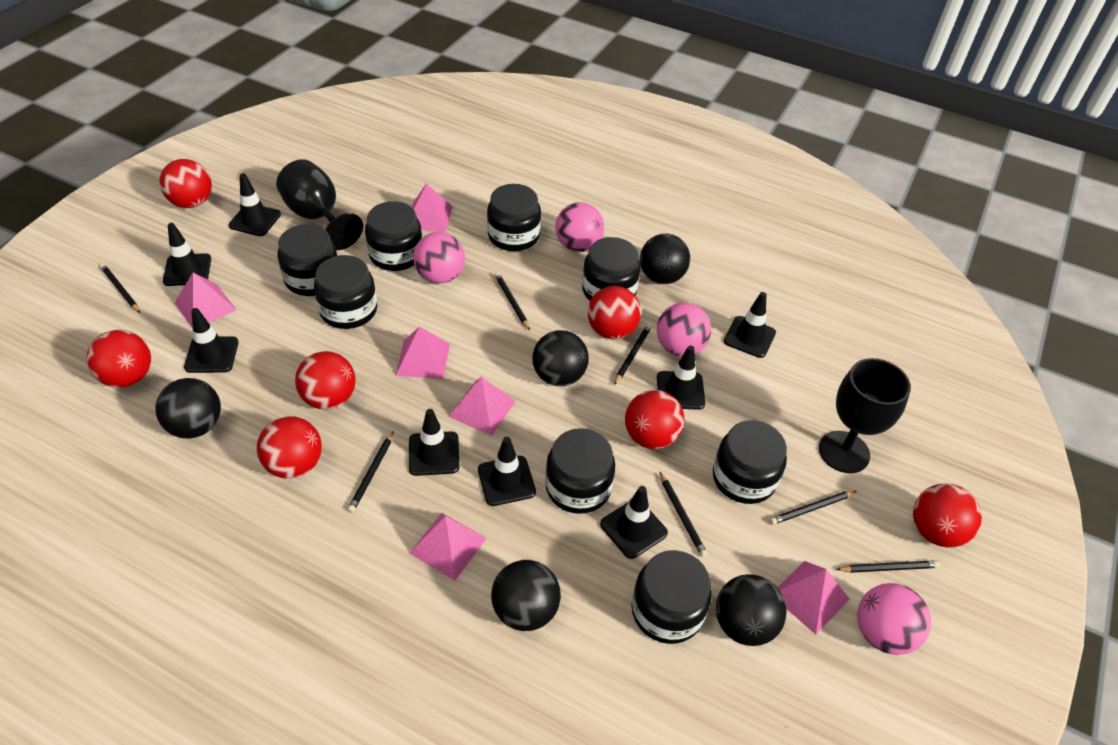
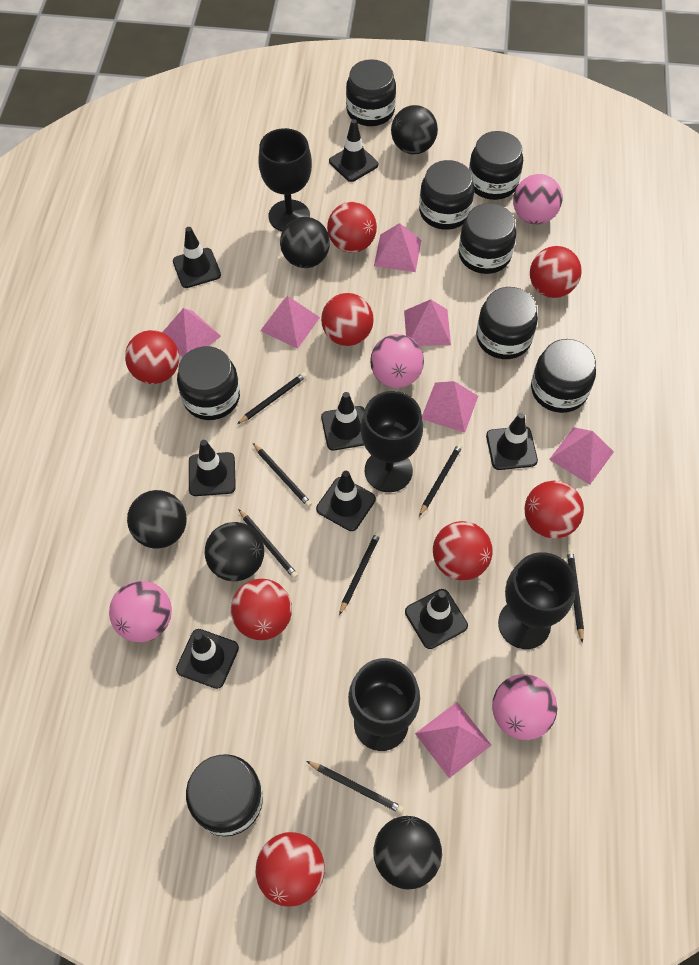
black goblet: 2 -> 4
pink pyramid: 6 -> 7
red ball: 7 -> 8

